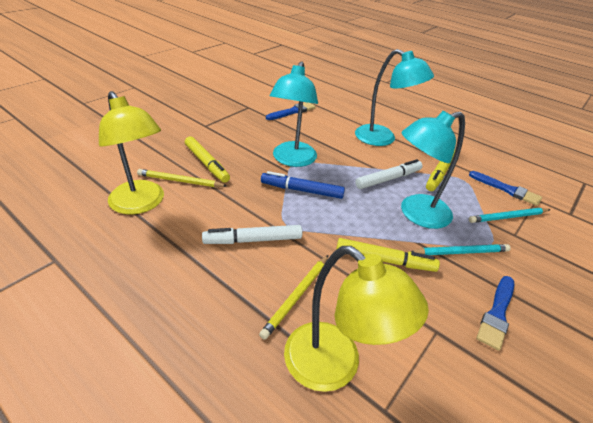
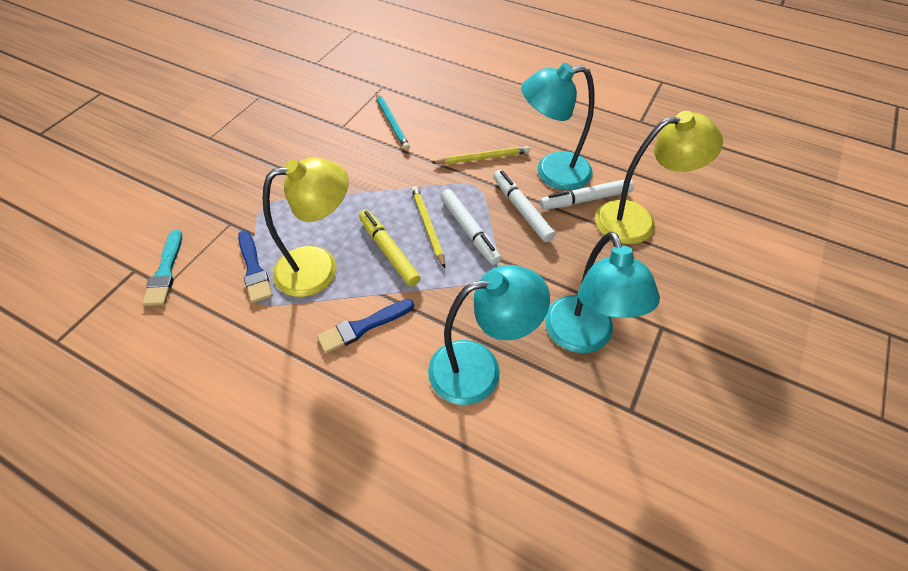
blue brush: 3 -> 2
blue marker: 1 -> 0
turquoise brush: 0 -> 1
turquoise pencil: 2 -> 1
white marker: 2 -> 3
yellow marker: 3 -> 1

